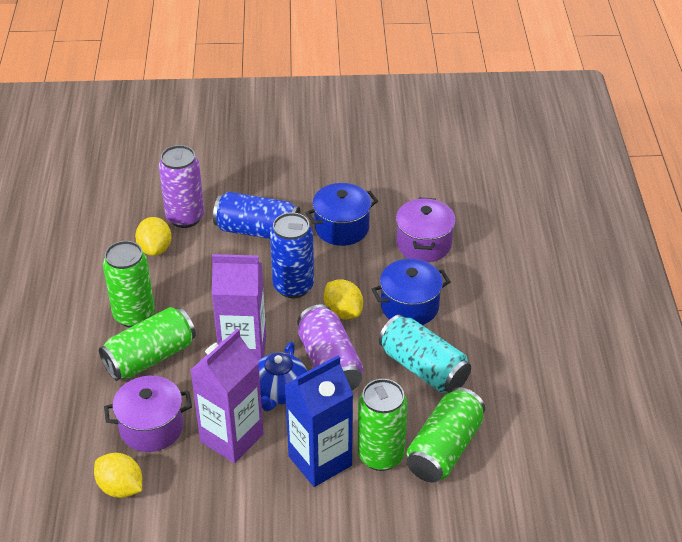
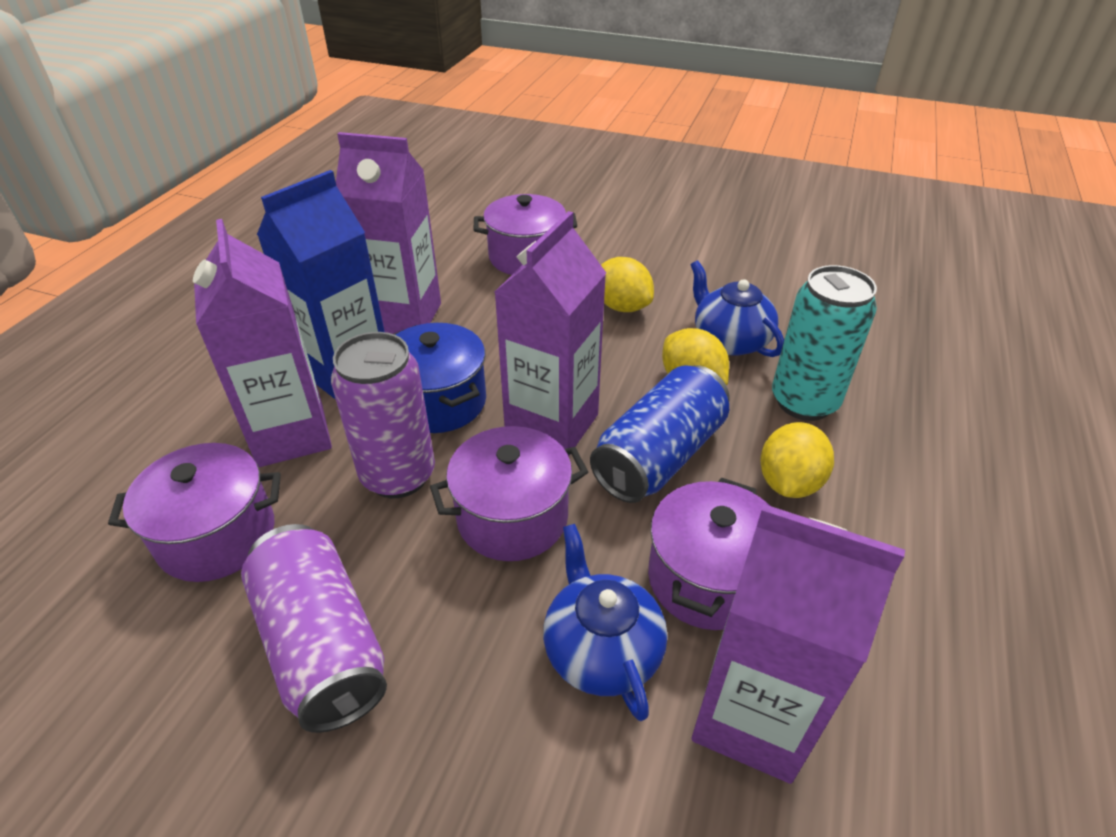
blue can: 2 -> 1
blue pot: 2 -> 1
blue teapot: 1 -> 2
green can: 4 -> 0
purple carton: 2 -> 4
purple pot: 2 -> 4

